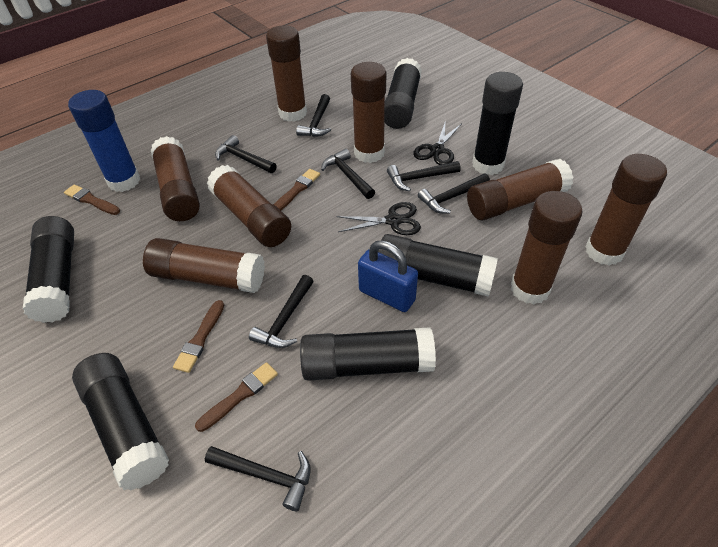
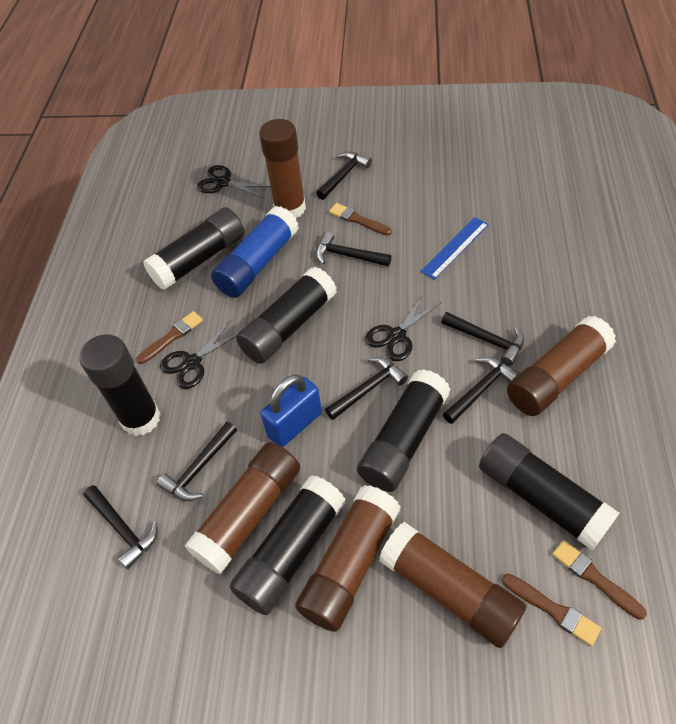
black scissors: 2 -> 3
blue ruler: 0 -> 1
brown glue stick: 8 -> 5

